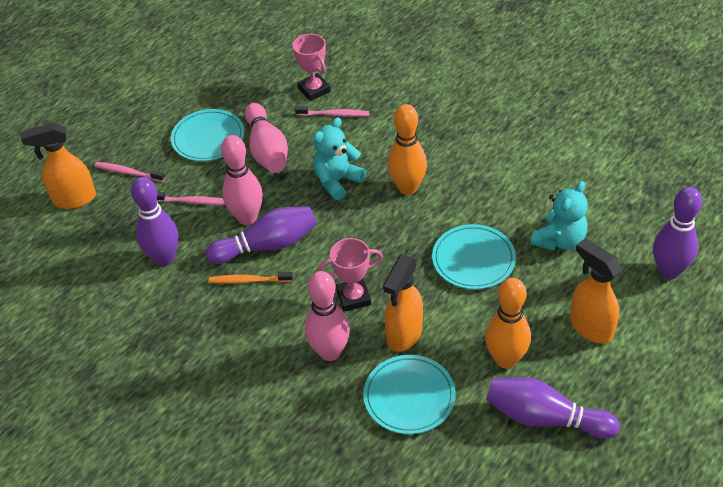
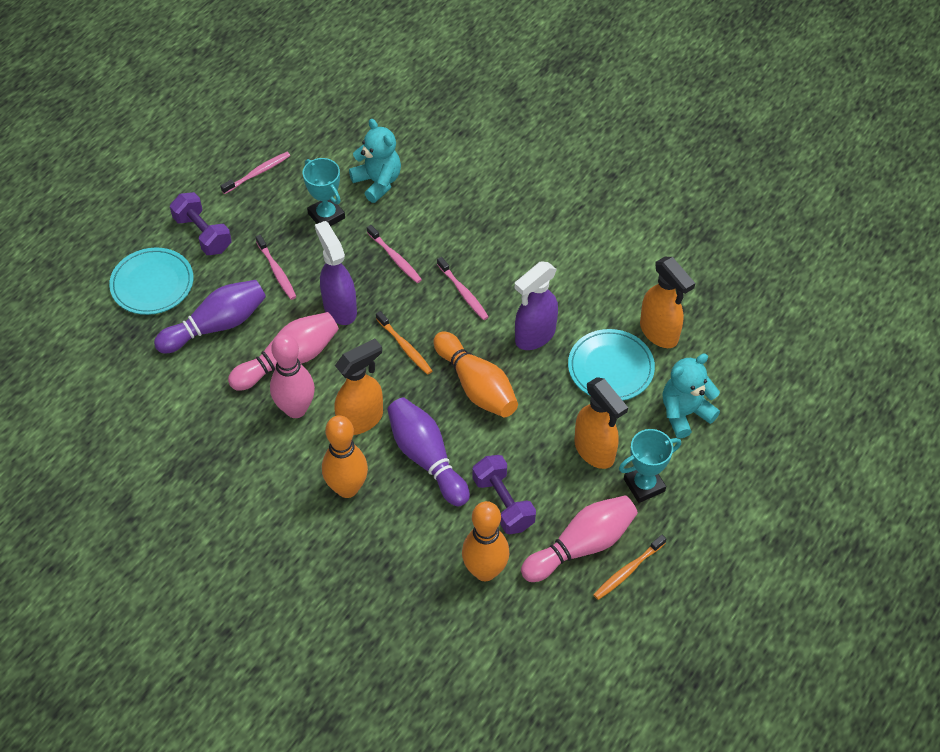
orange bowling pin: 2 -> 3
orange toothbrush: 1 -> 2
pink toothbrush: 3 -> 4
pink trophy: 2 -> 0
purple bowling pin: 4 -> 2
purple dumbbell: 0 -> 2
purple spray bottle: 0 -> 2
turquoise plate: 3 -> 2
turquoise trophy: 0 -> 2

